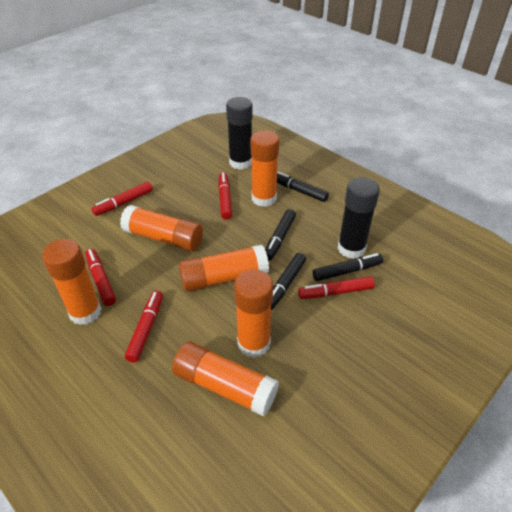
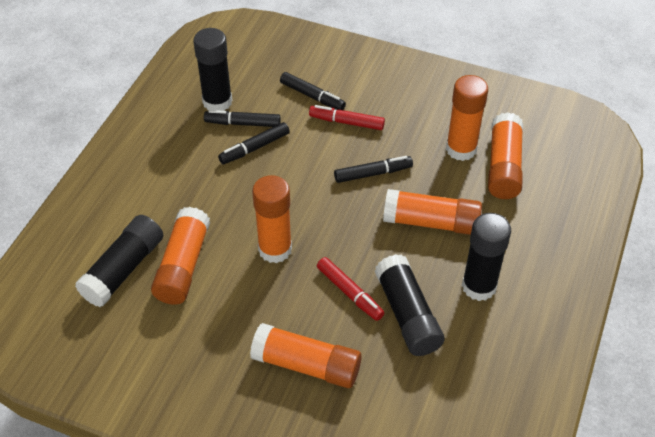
black glue stick: 2 -> 4
red marker: 5 -> 2

